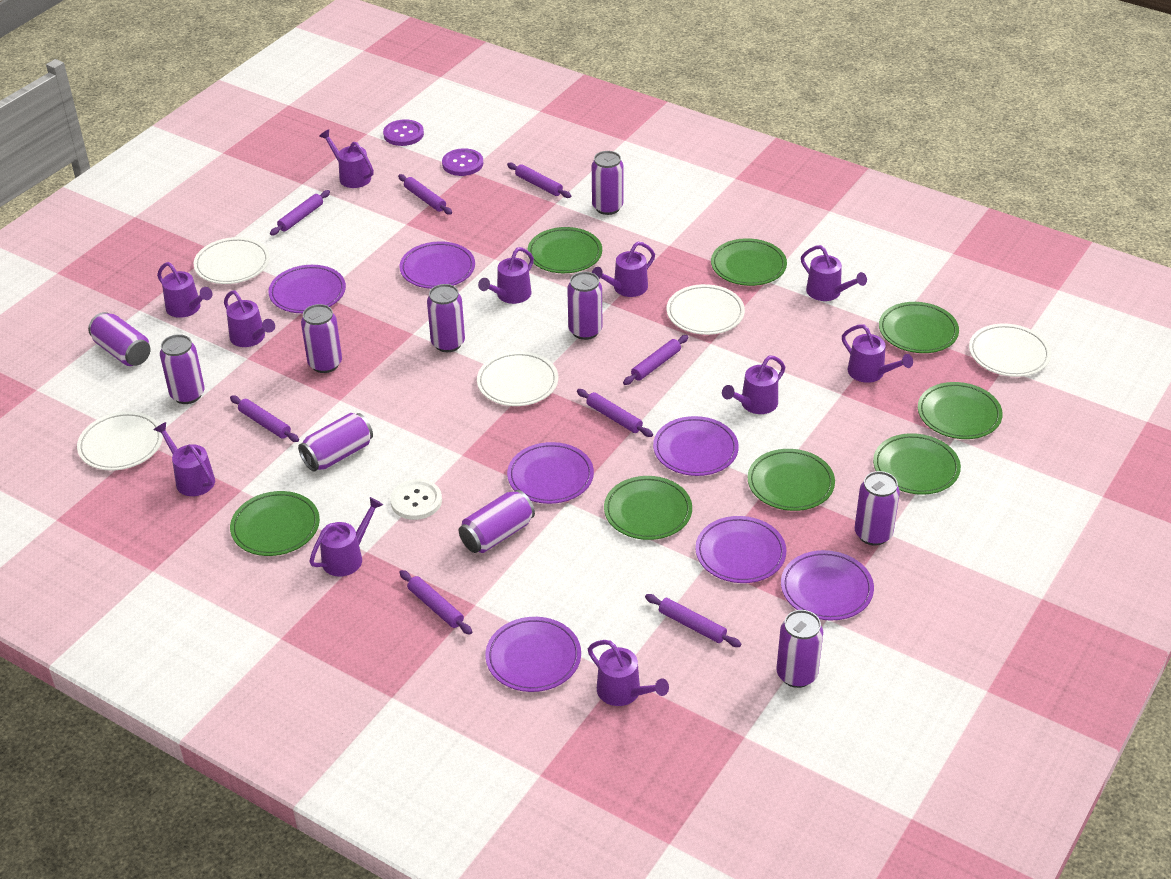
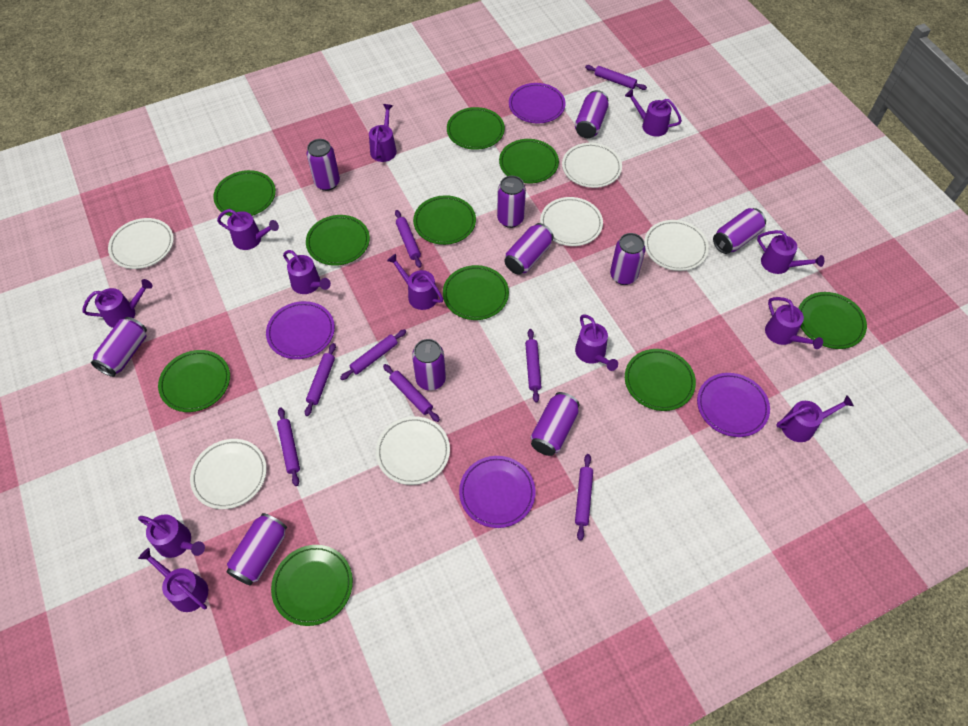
green plate: 8 -> 10
purple button: 2 -> 0
purple plate: 7 -> 4
purple watering can: 11 -> 12
white button: 1 -> 0
white plate: 5 -> 6

